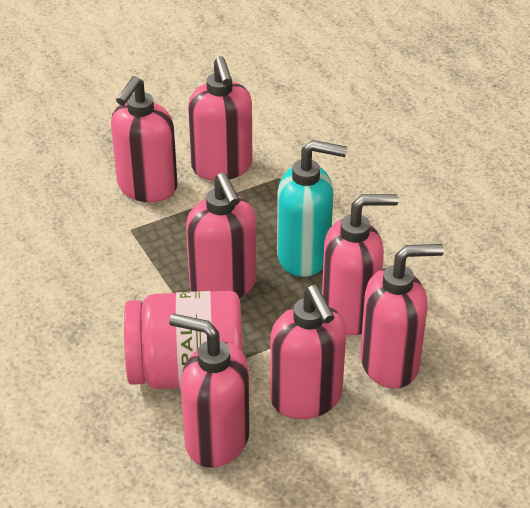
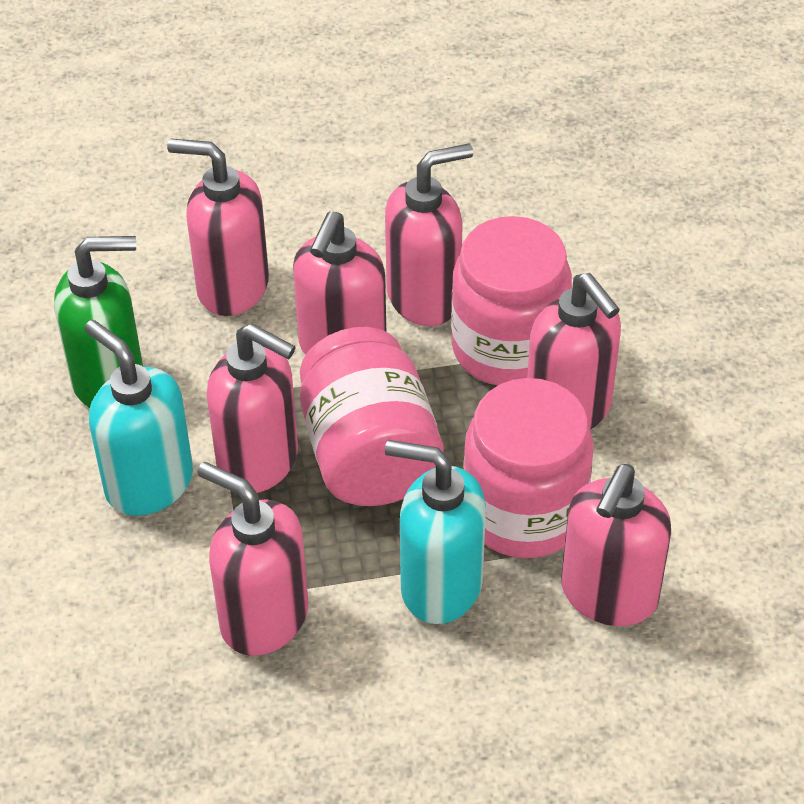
green soap dispenser: 0 -> 1
pink jar: 1 -> 3
turquoise soap dispenser: 1 -> 2

